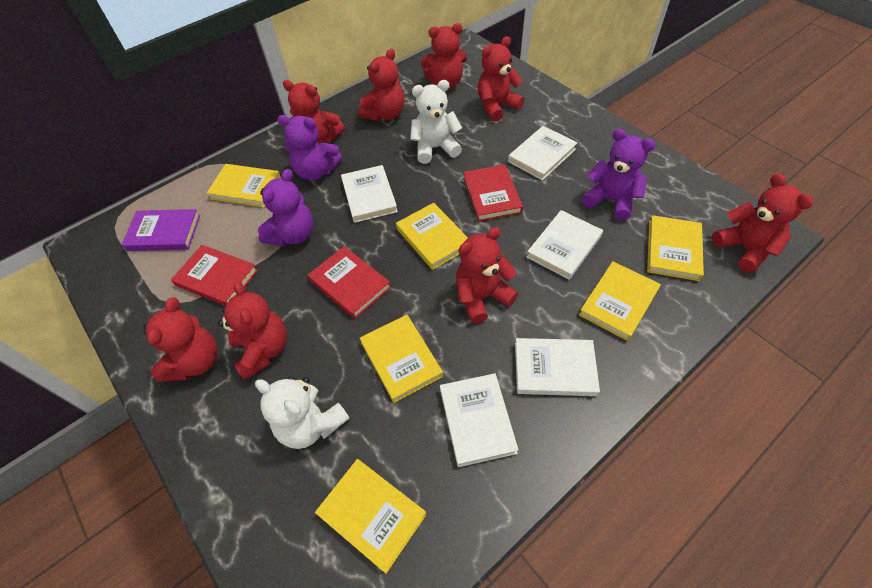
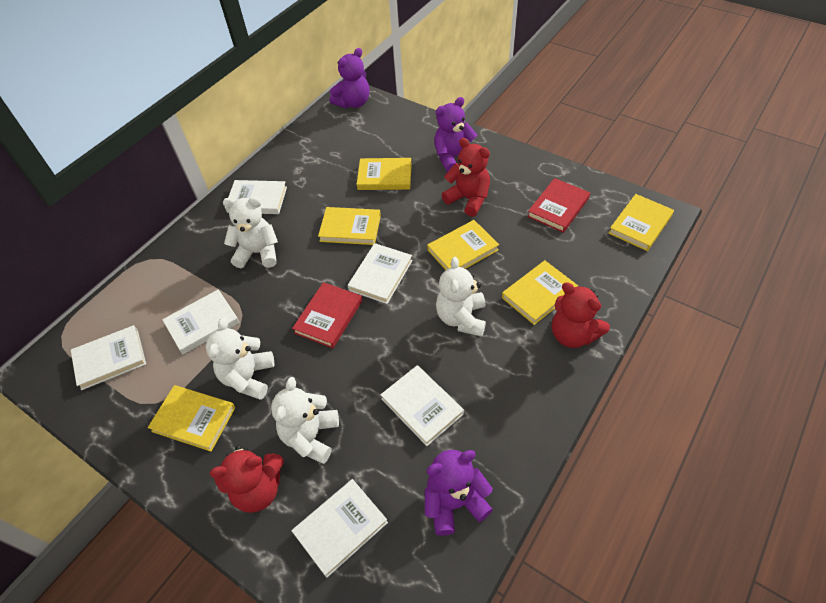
purple book: 1 -> 0
red book: 3 -> 2
red teddy bear: 8 -> 3
white book: 5 -> 6
white teddy bear: 2 -> 4

